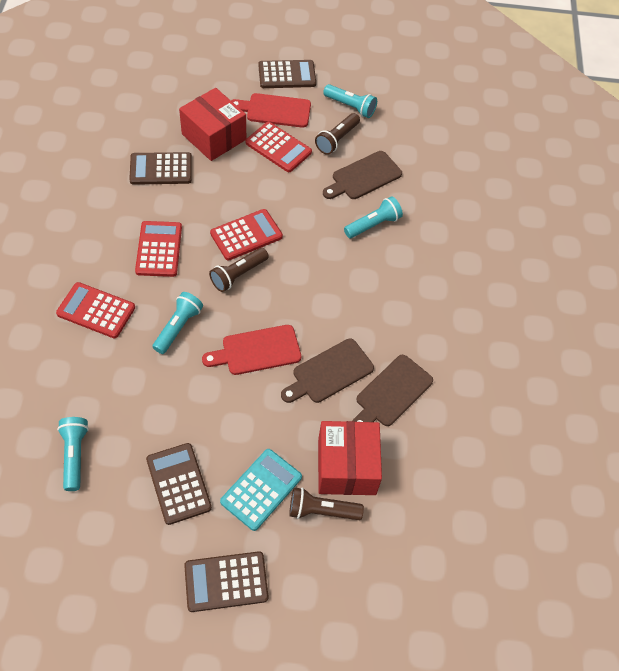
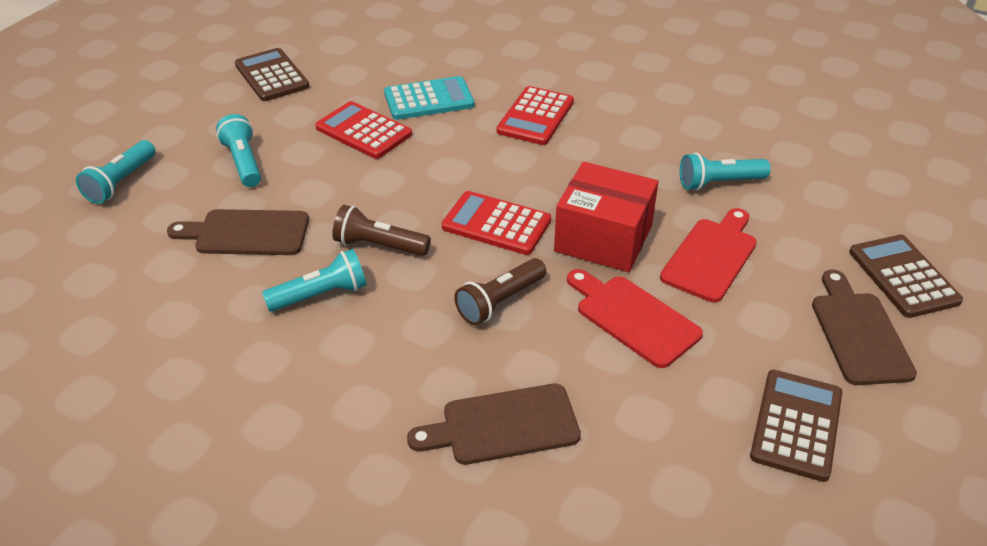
brown calculator: 4 -> 3
brown flashlight: 3 -> 2
red box: 2 -> 1
red calculator: 4 -> 3

